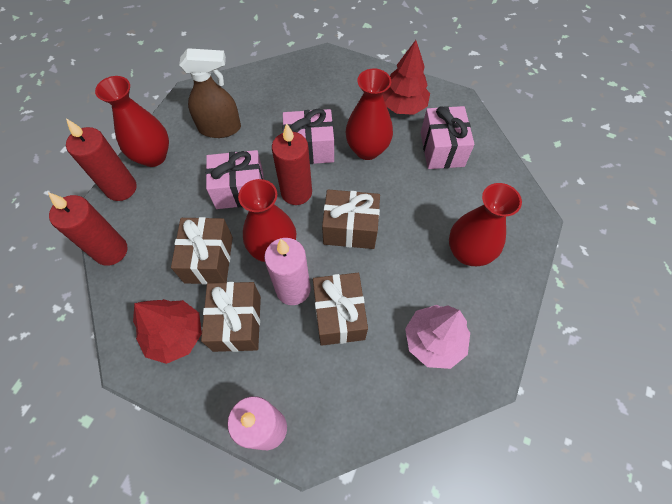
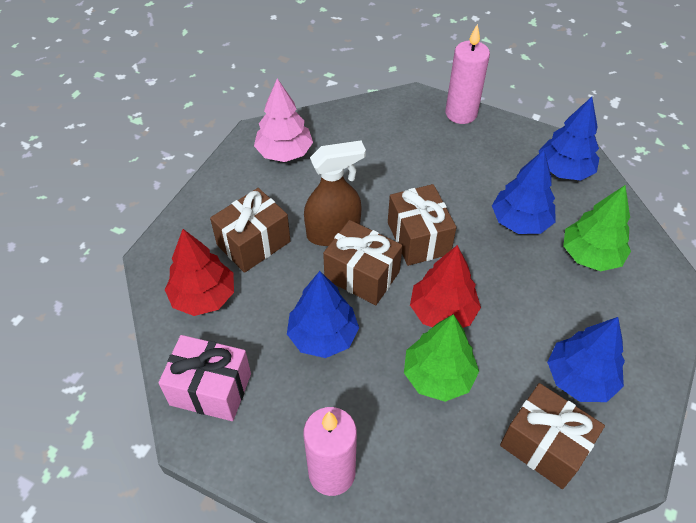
blue tree: 0 -> 4
green tree: 0 -> 2
pink gift: 3 -> 1
red candle: 3 -> 0
red vase: 4 -> 0

